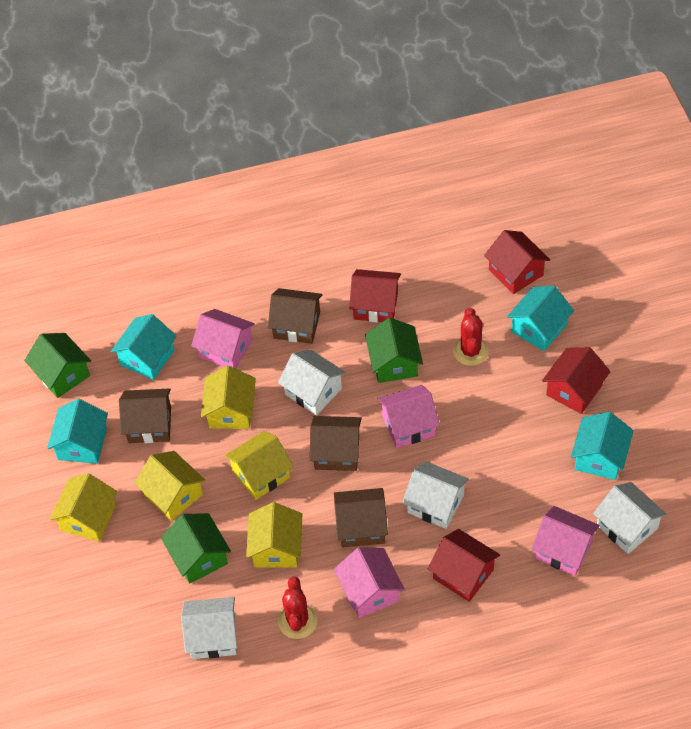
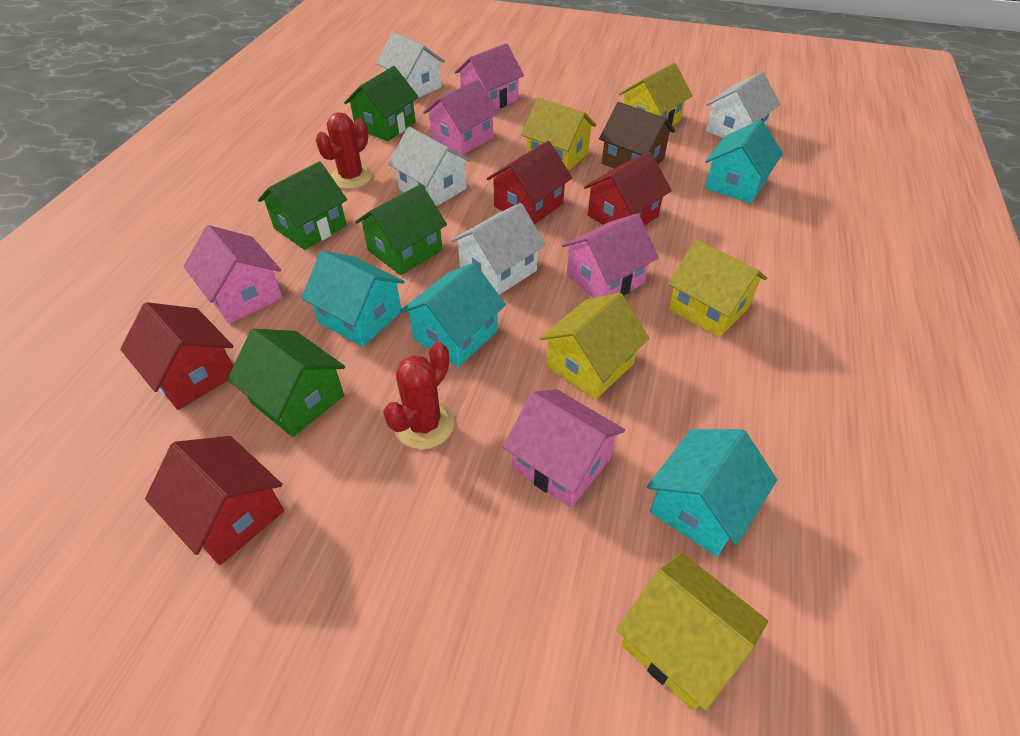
brown house: 4 -> 1
green house: 3 -> 4
pink house: 4 -> 5

